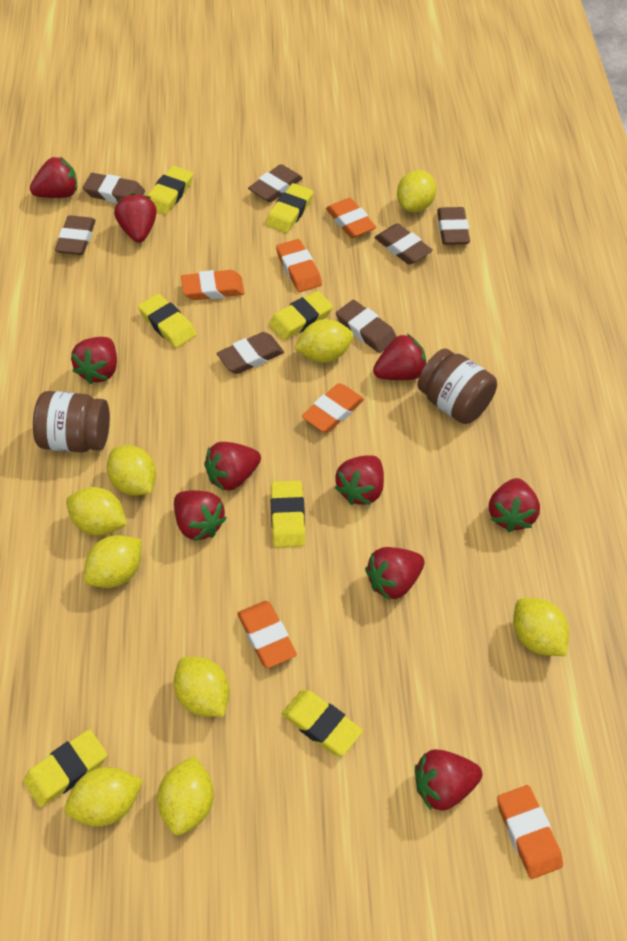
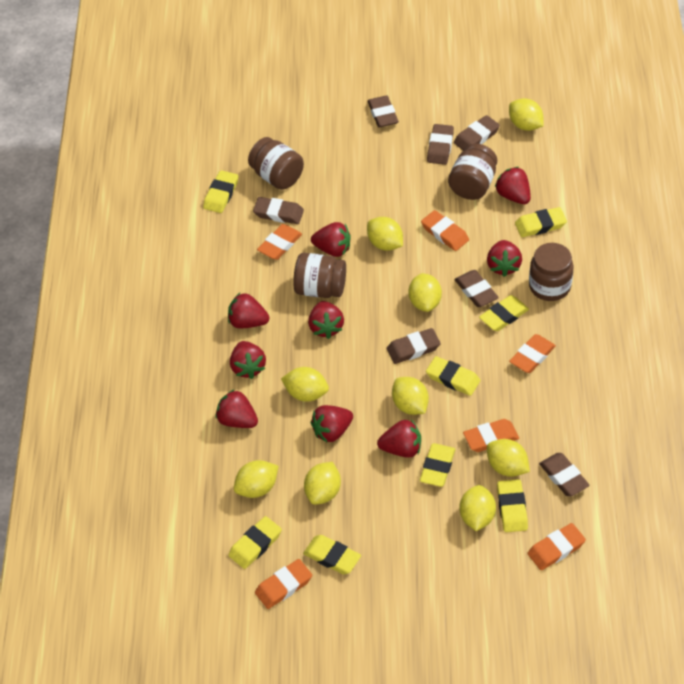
brown jar: 2 -> 4
red strawberry: 10 -> 9
yellow eraser: 7 -> 8

